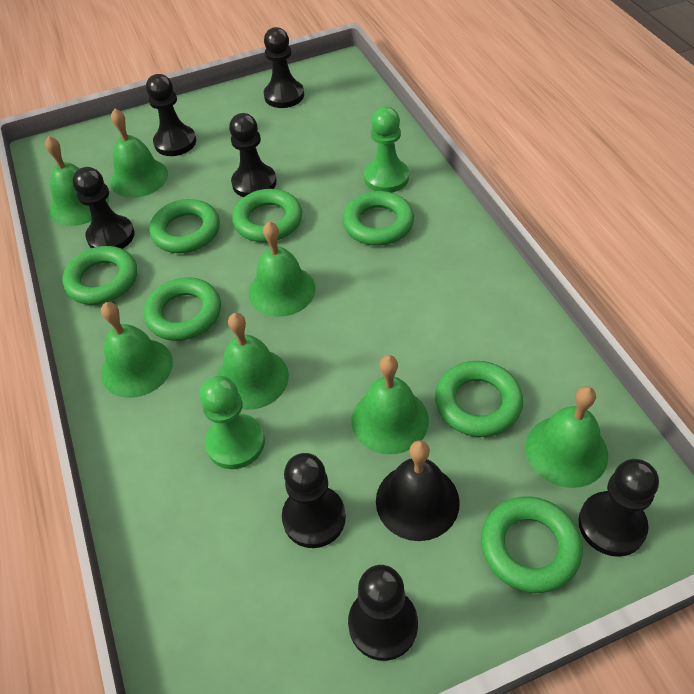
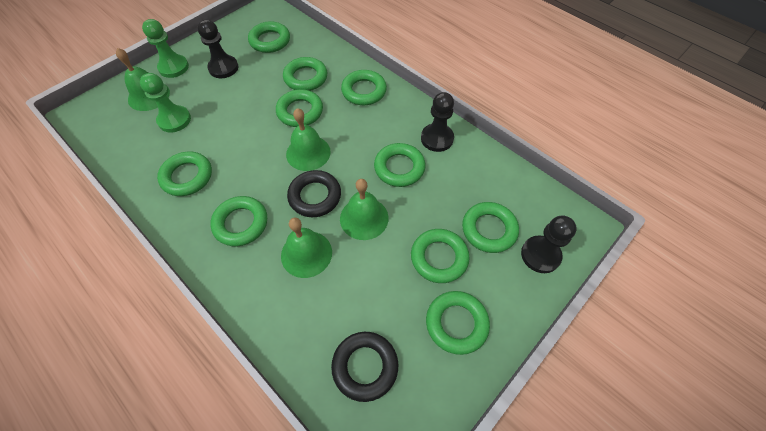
black bell: 1 -> 0
black pawn: 7 -> 3
black ring: 0 -> 2
green bell: 7 -> 4
green ring: 7 -> 10

